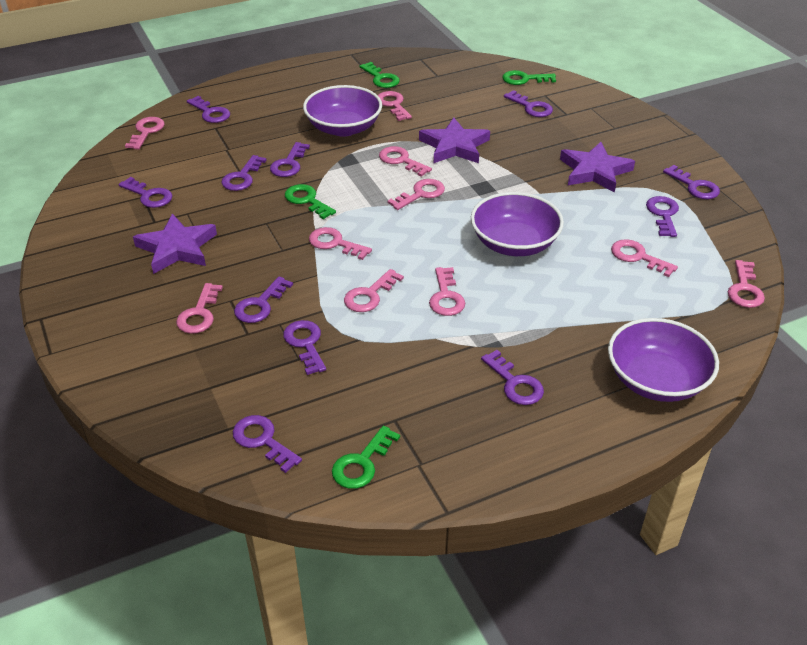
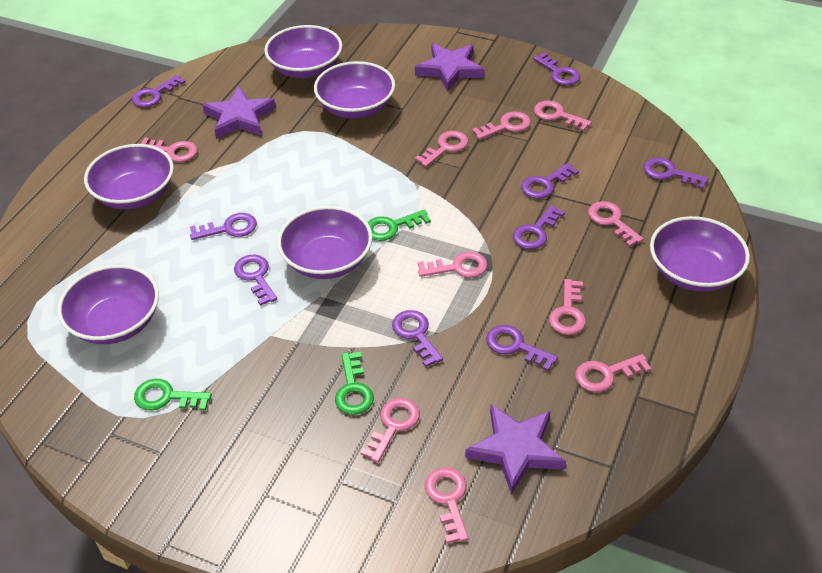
green key: 4 -> 3
purple bowl: 3 -> 6
purple key: 11 -> 9

